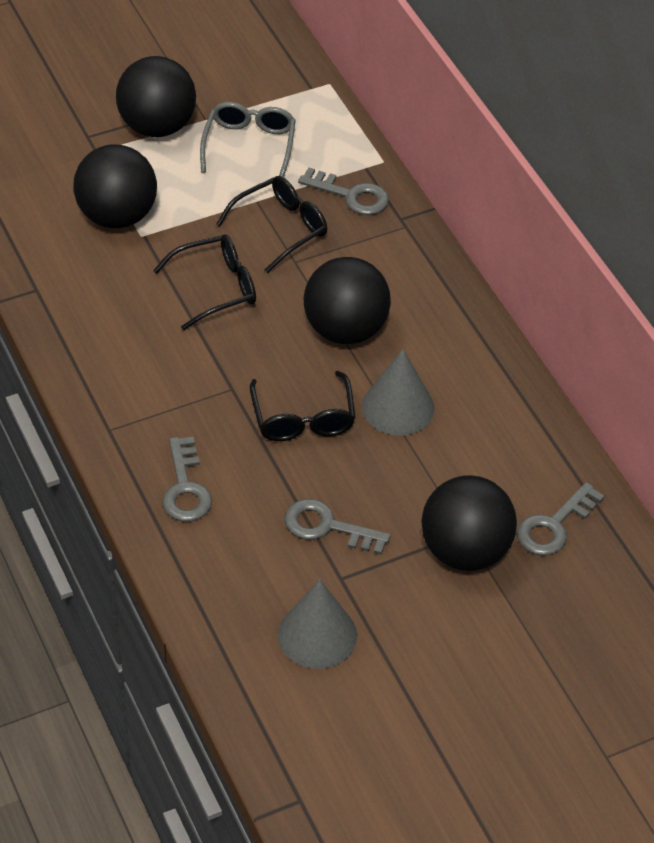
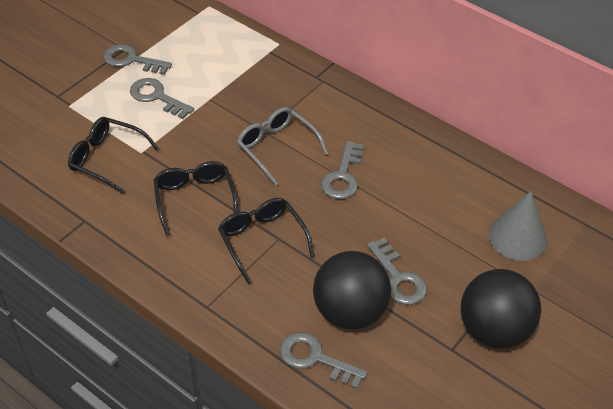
black ball: 4 -> 2
grey cone: 2 -> 1
grey key: 4 -> 5

